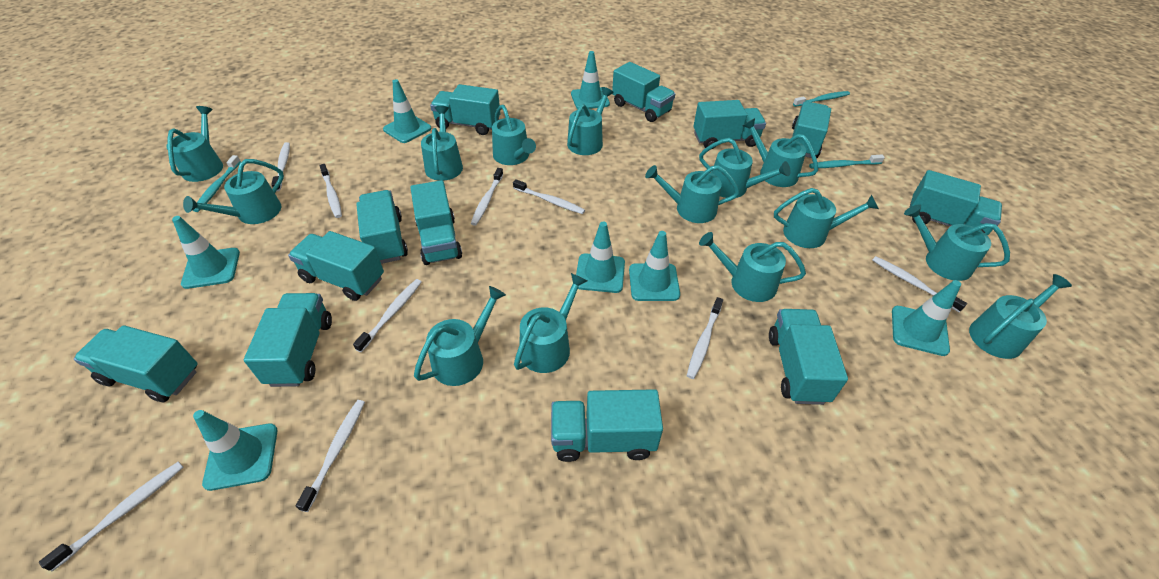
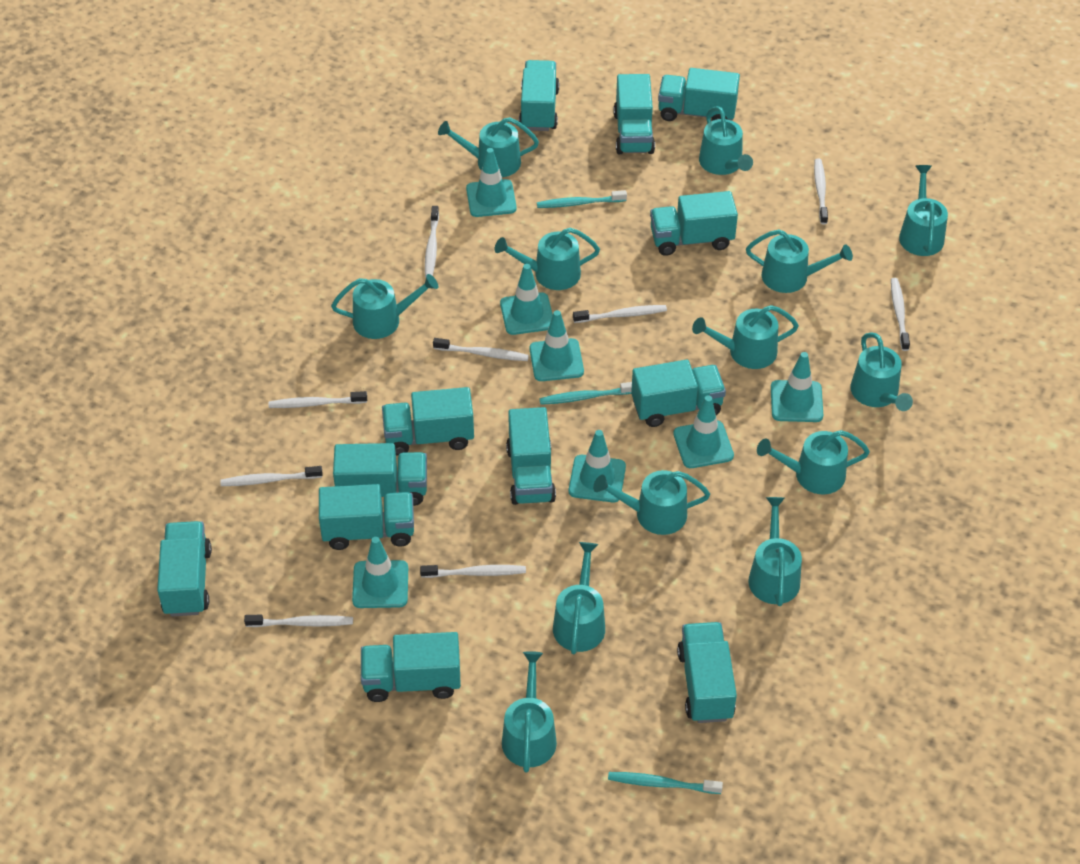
turquoise watering can: 14 -> 13

